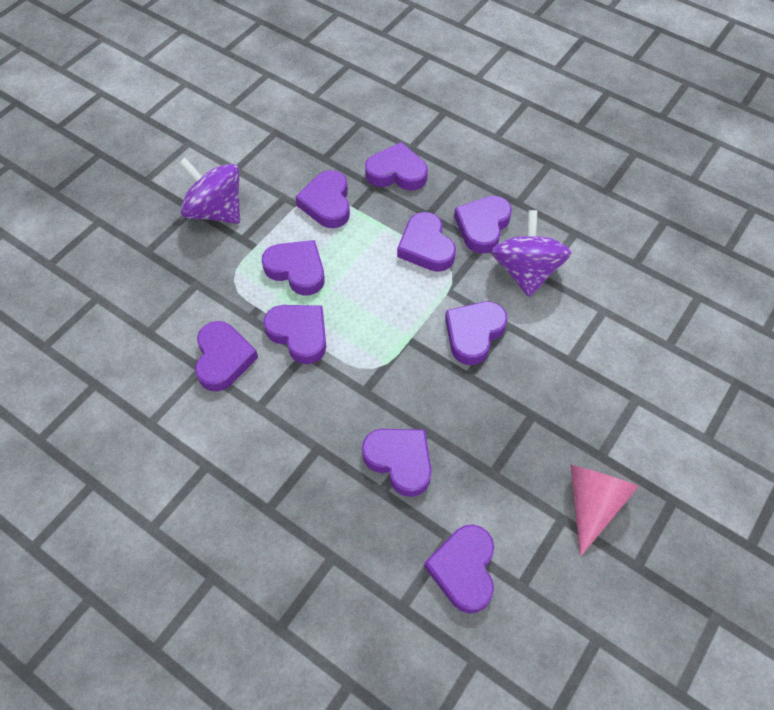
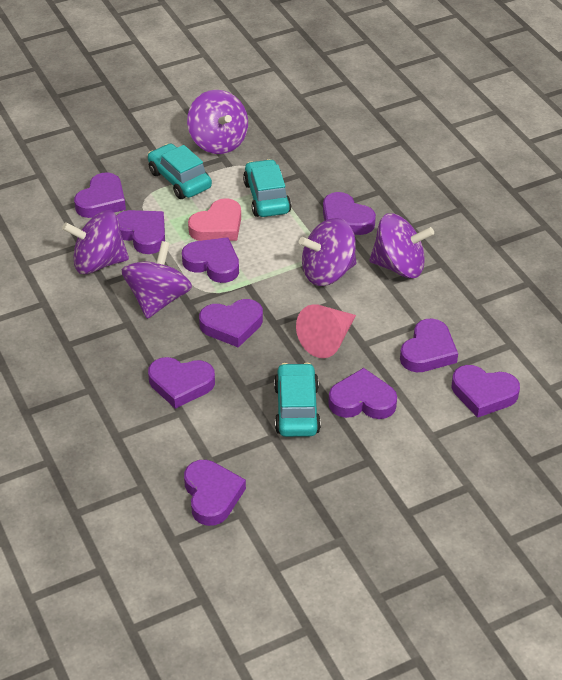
pink heart: 0 -> 1
purple spinning top: 2 -> 5
turquoise car: 0 -> 3

